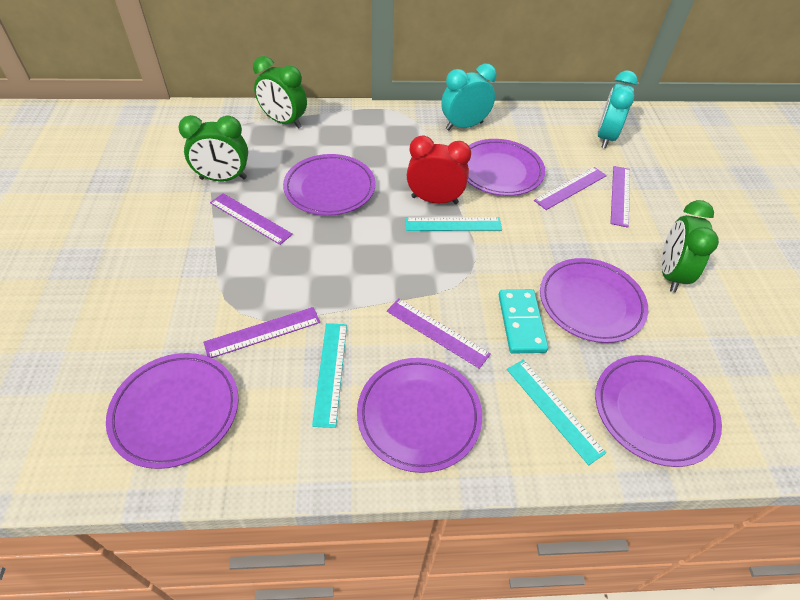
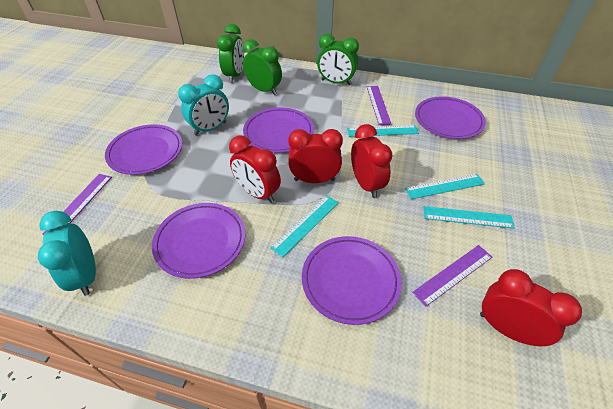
purple plate: 6 -> 5
purple ruler: 5 -> 3
red clock: 1 -> 4
turquoise domino: 1 -> 0
turquoise ruler: 3 -> 4

